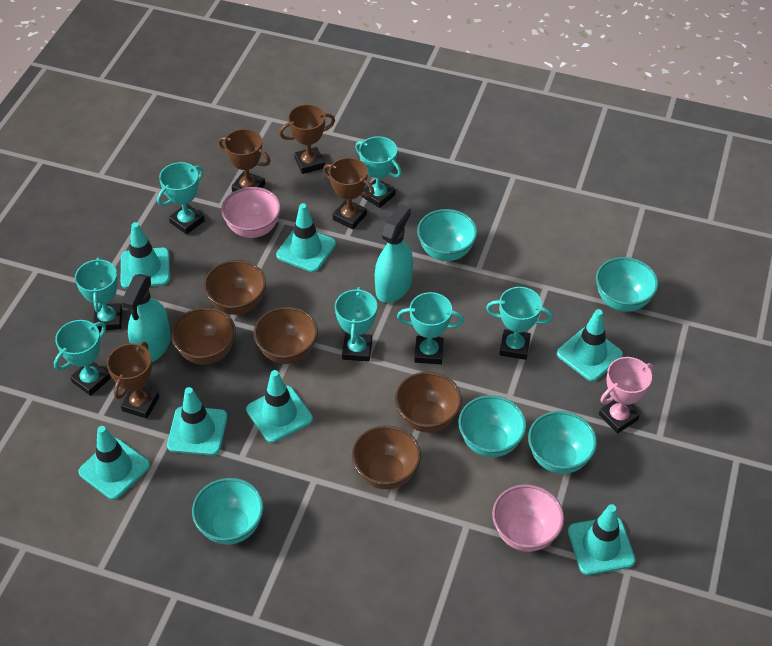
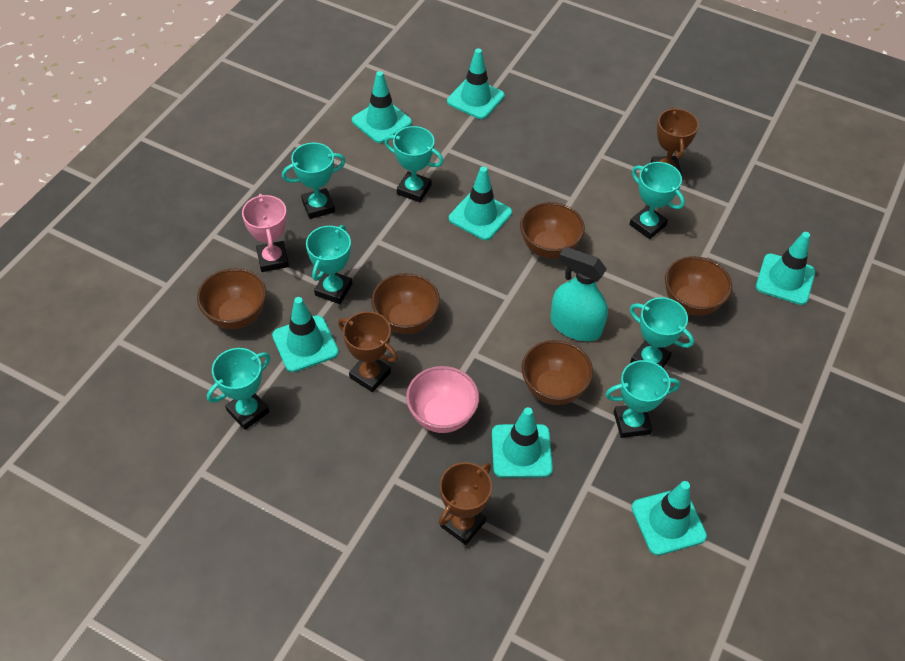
brown trophy: 4 -> 3
pink bowl: 2 -> 1
turquoise bowl: 5 -> 0
turquoise spray bottle: 2 -> 1

